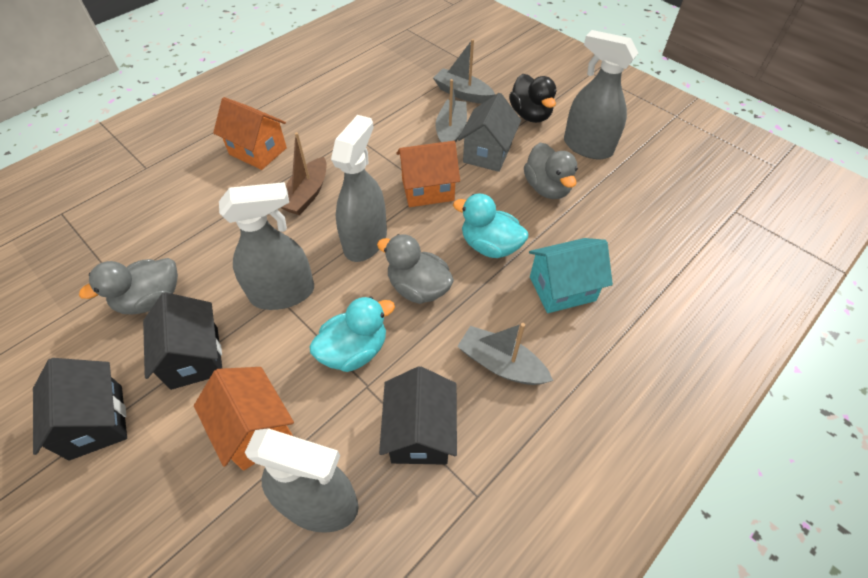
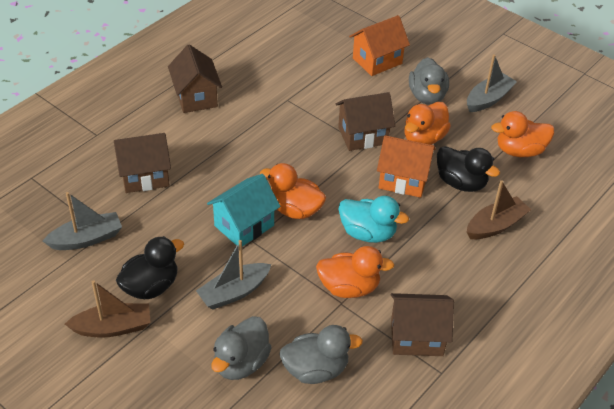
black duck: 1 -> 2
black house: 3 -> 0
brown boat: 1 -> 2
brown house: 0 -> 4
grey house: 1 -> 0
grey spray bottle: 4 -> 0
orange duck: 0 -> 4
orange house: 3 -> 2
turquoise duck: 2 -> 1

